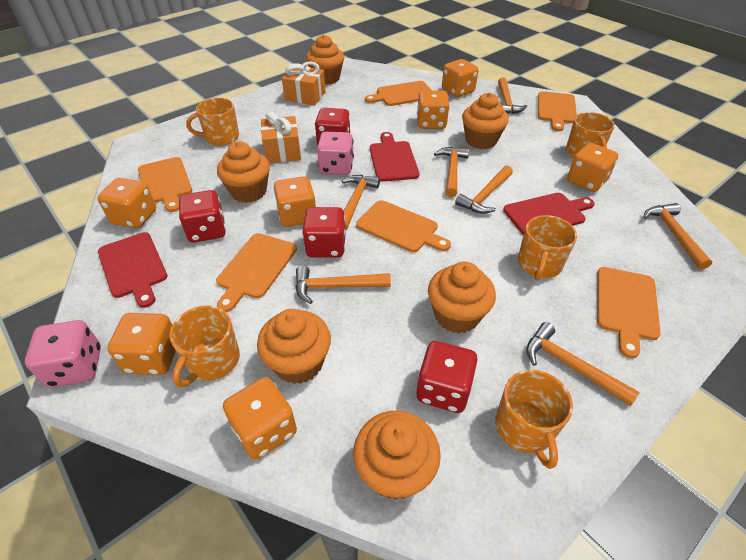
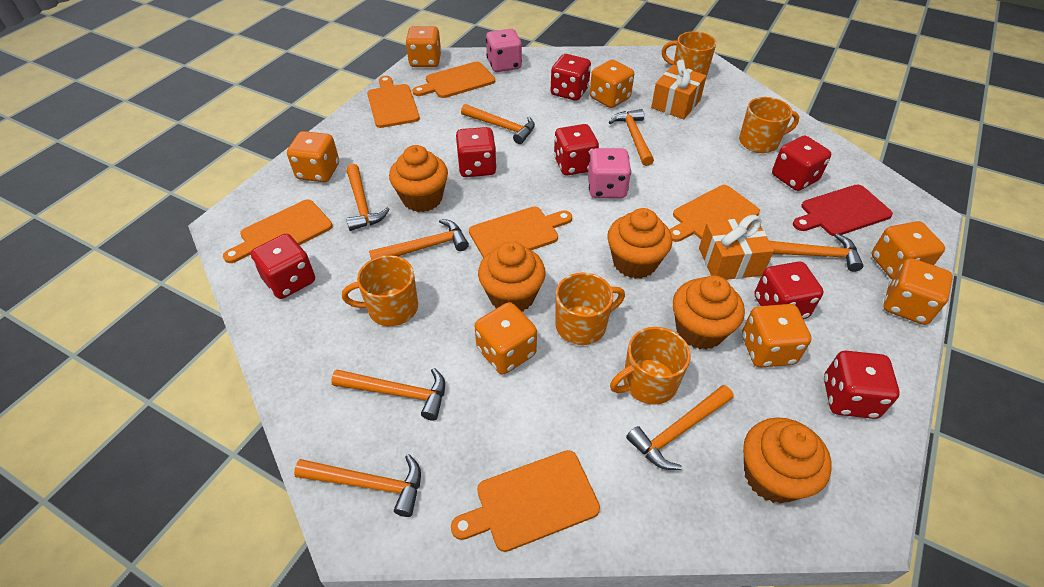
orange cupcake: 6 -> 5
orange hammer: 7 -> 8
red cutting board: 3 -> 1
red dice: 4 -> 7

